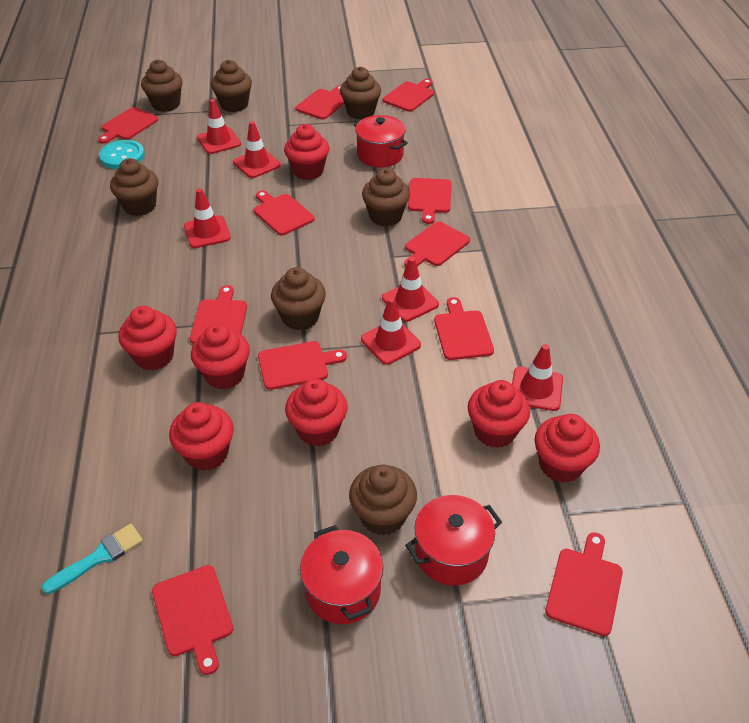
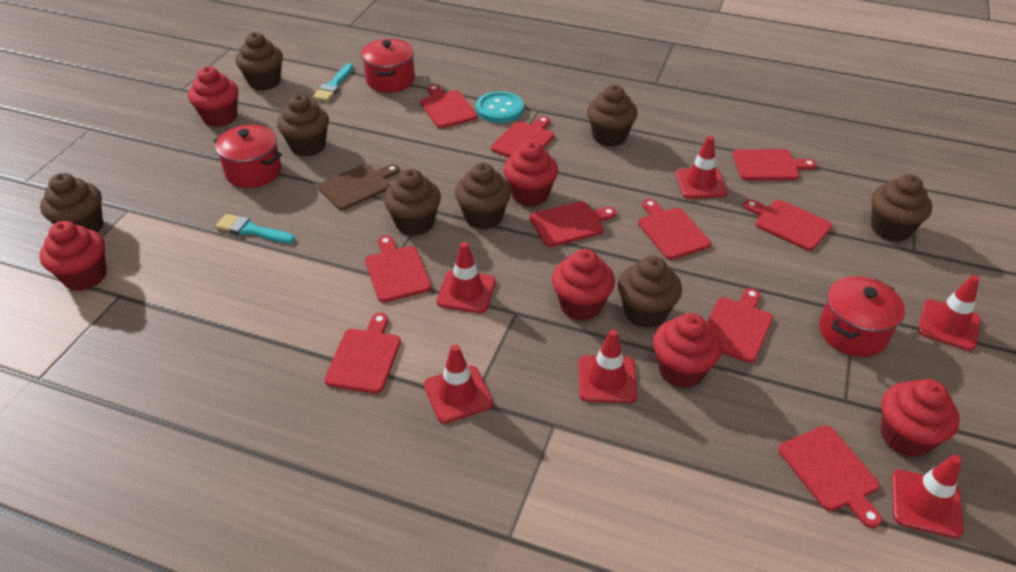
brown cupcake: 7 -> 8
brown cutting board: 0 -> 1
red cupcake: 7 -> 6
red cutting board: 11 -> 10
turquoise brush: 1 -> 2

